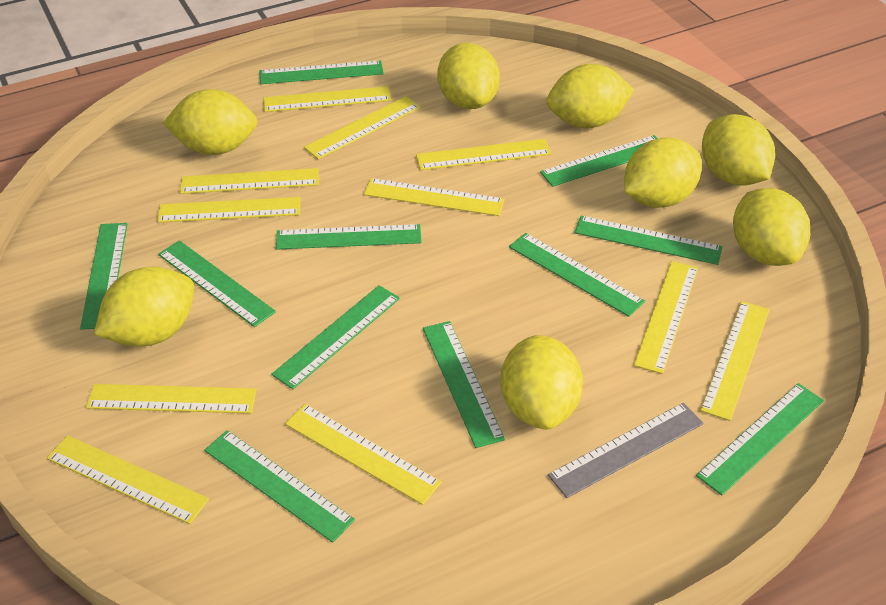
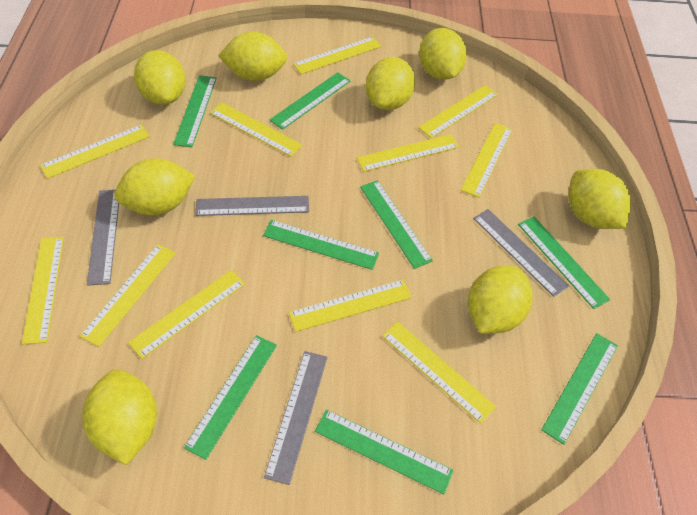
green ruler: 11 -> 8
grey ruler: 1 -> 4

